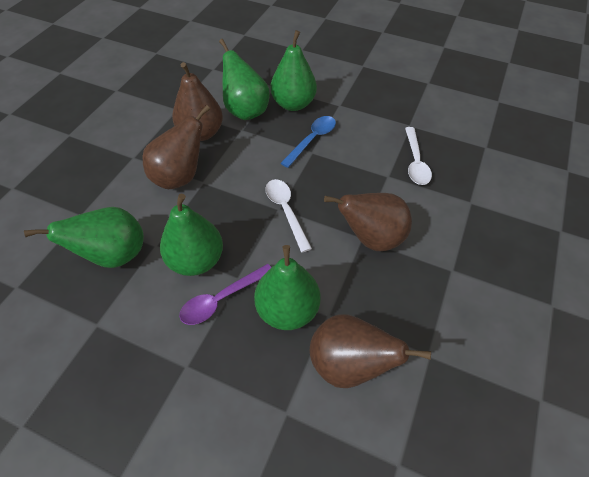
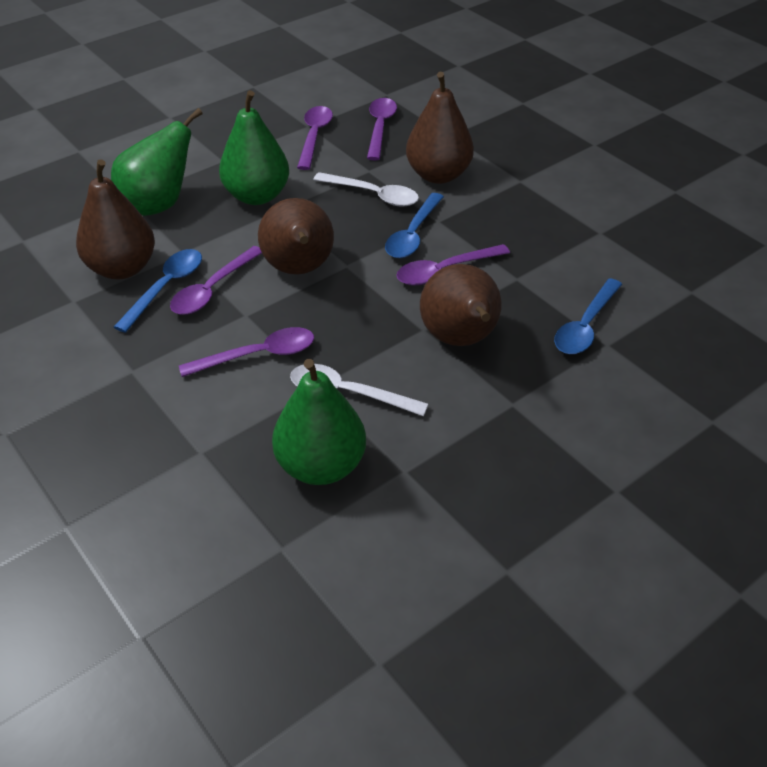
blue spoon: 1 -> 3
green pear: 5 -> 3
purple spoon: 1 -> 5

